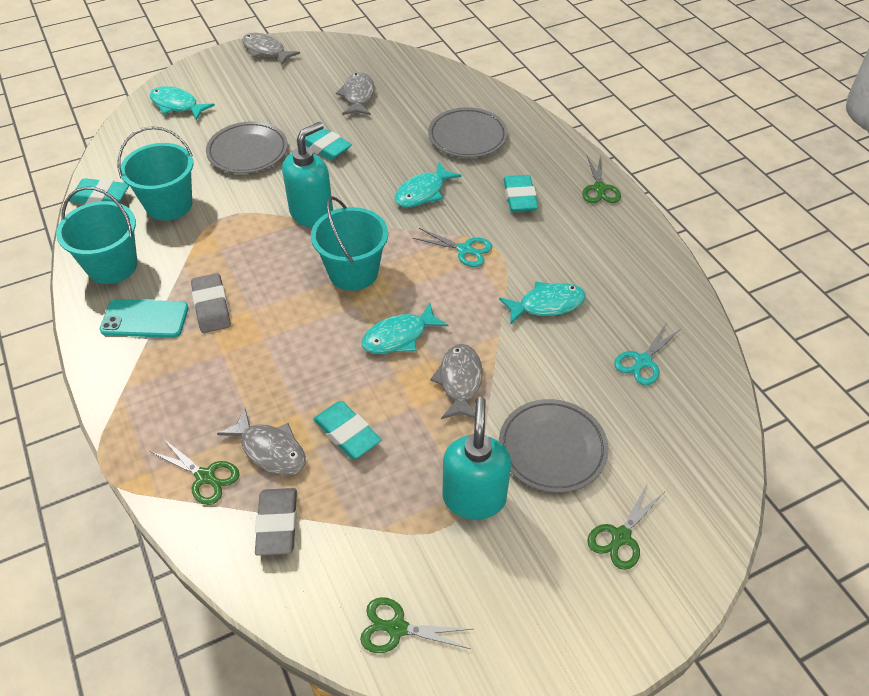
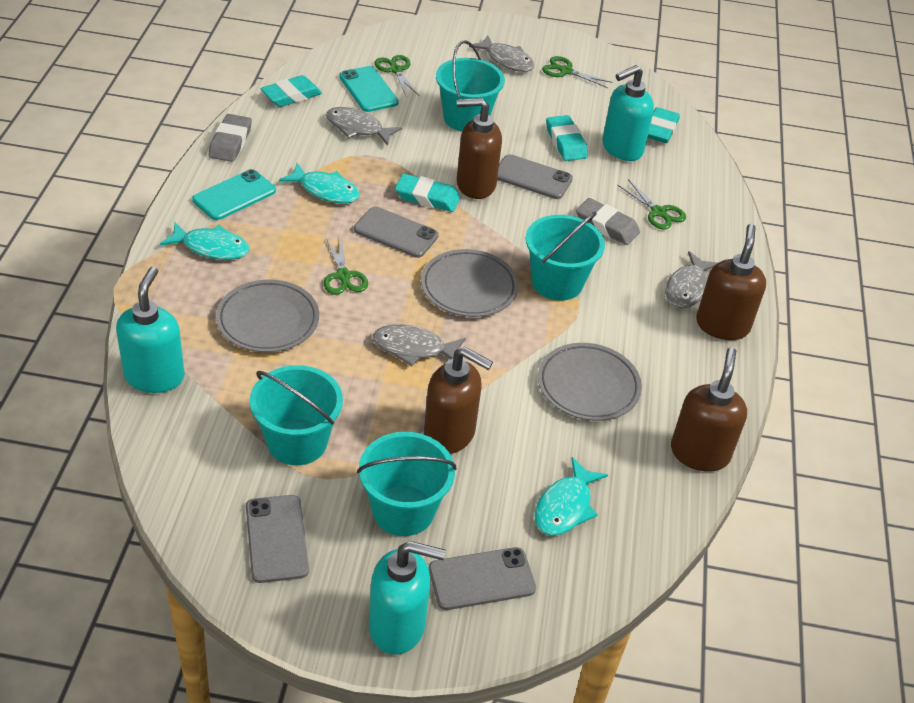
brown soap dispenser: 0 -> 4
grey phone: 0 -> 4
turquoise bucket: 3 -> 4
turquoise fish: 4 -> 3
turquoise phone: 1 -> 2
turquoise scissors: 2 -> 0
turquoise soap dispenser: 2 -> 3

